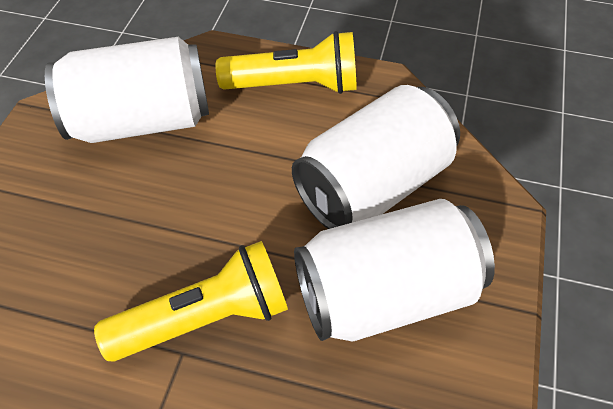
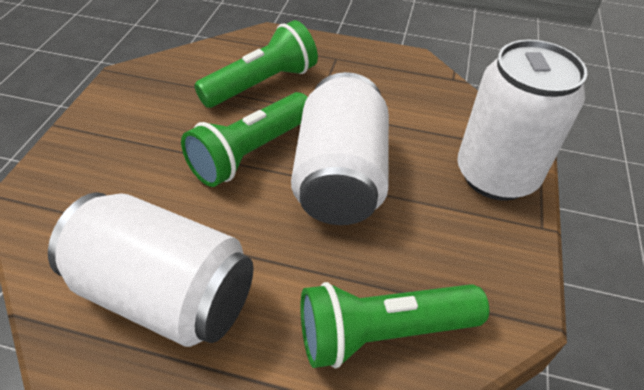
green flashlight: 0 -> 3
yellow flashlight: 2 -> 0

